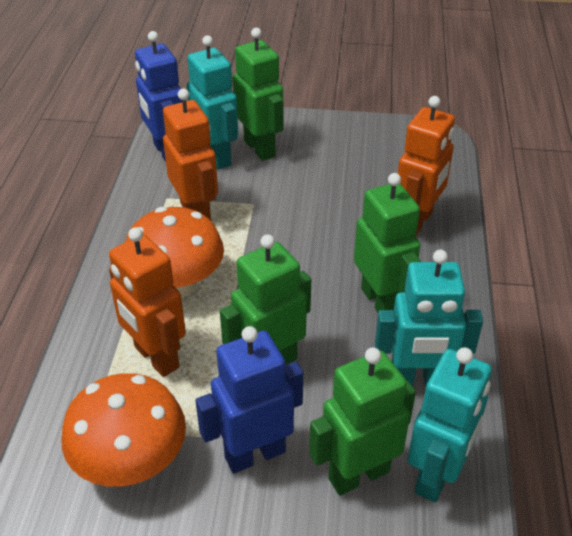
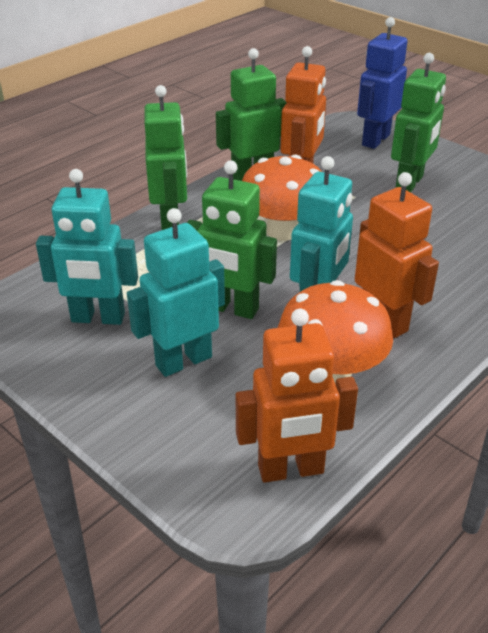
blue robot: 2 -> 1

